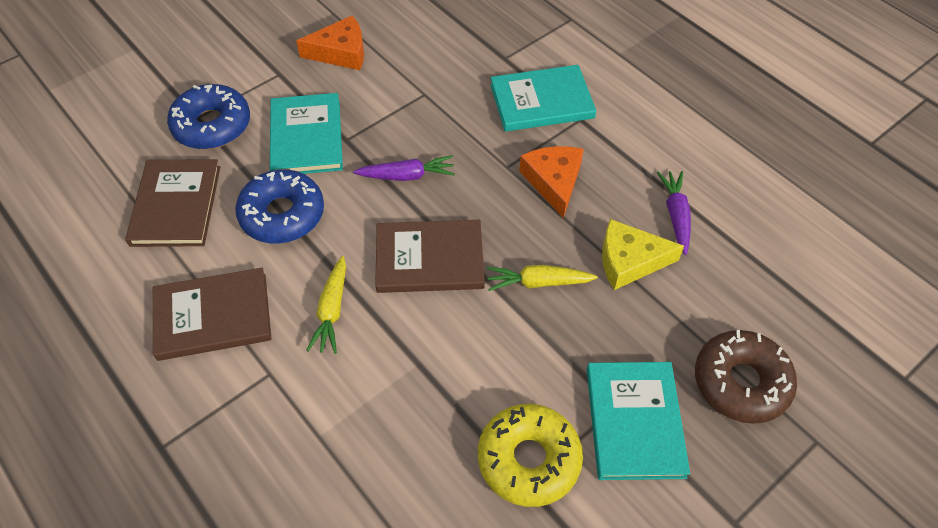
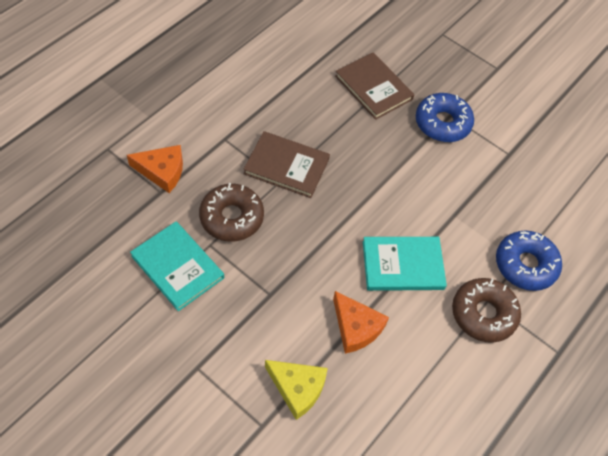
brown book: 3 -> 2
brown donut: 1 -> 2
purple carrot: 2 -> 0
turquoise book: 3 -> 2
yellow carrot: 2 -> 0
yellow donut: 1 -> 0

